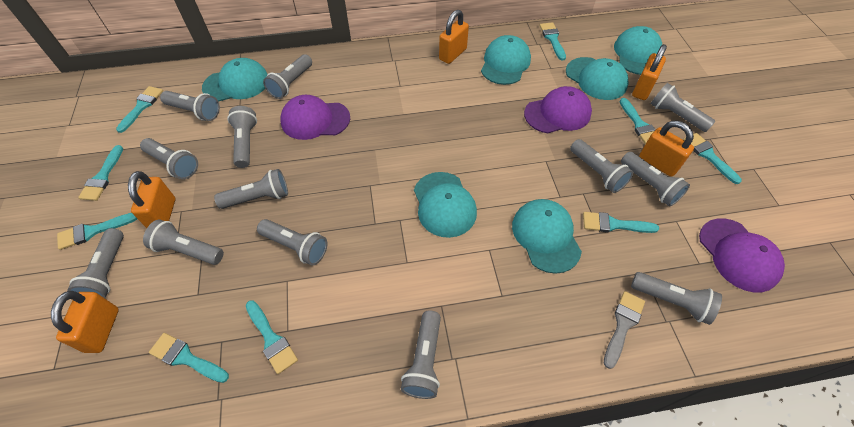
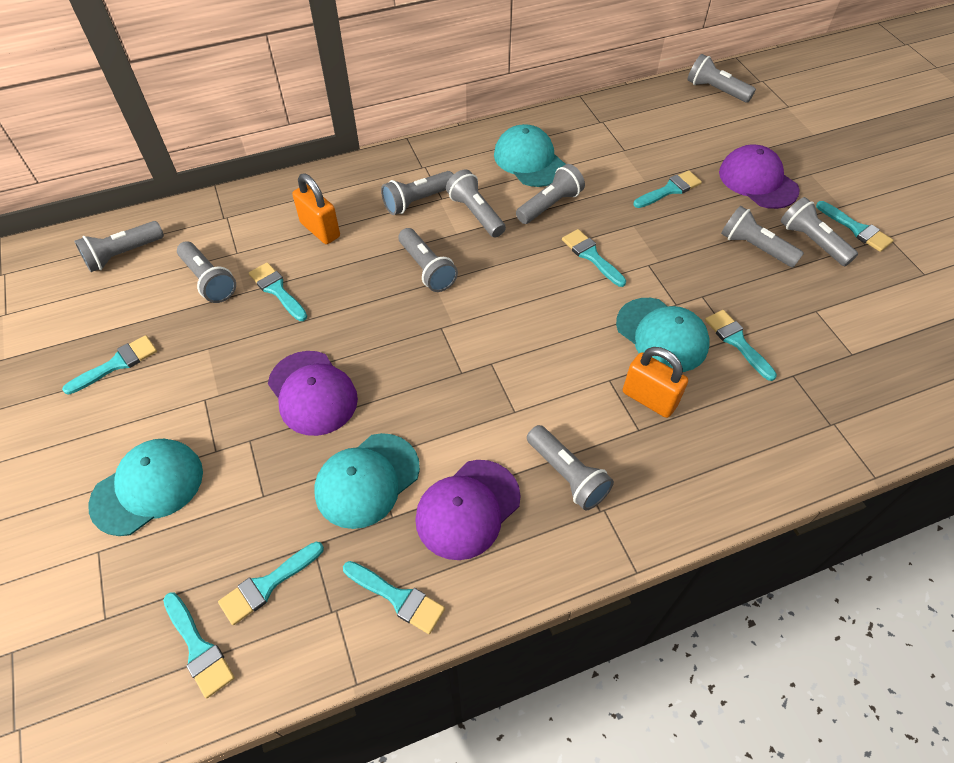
grey brush: 1 -> 0
grey flashlight: 13 -> 10
orange padlock: 5 -> 2
turquoise cap: 6 -> 4

